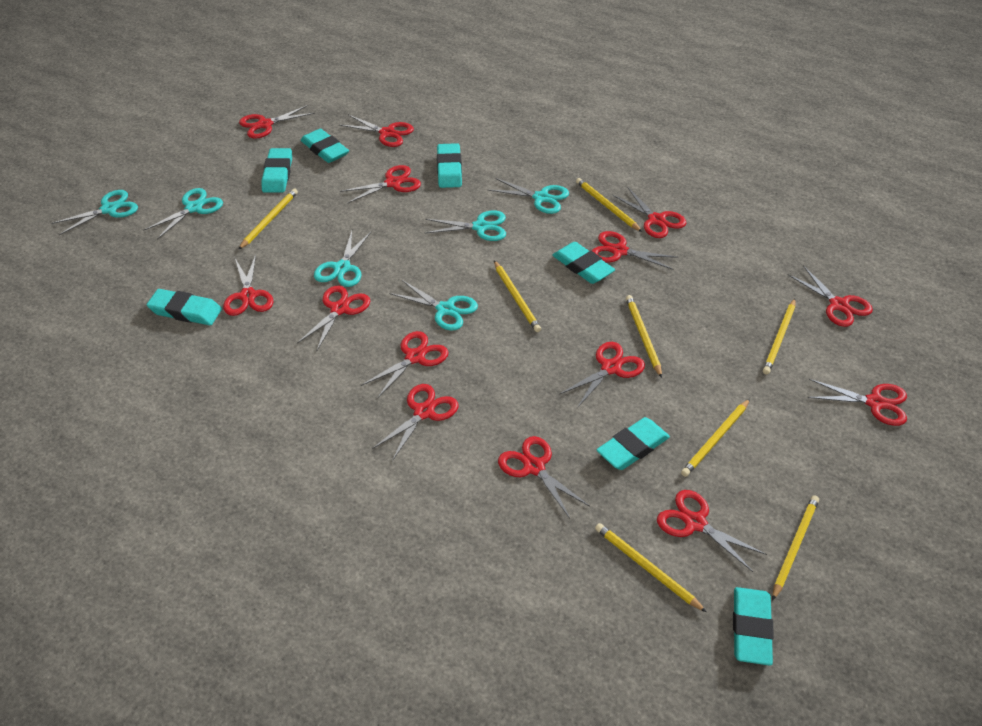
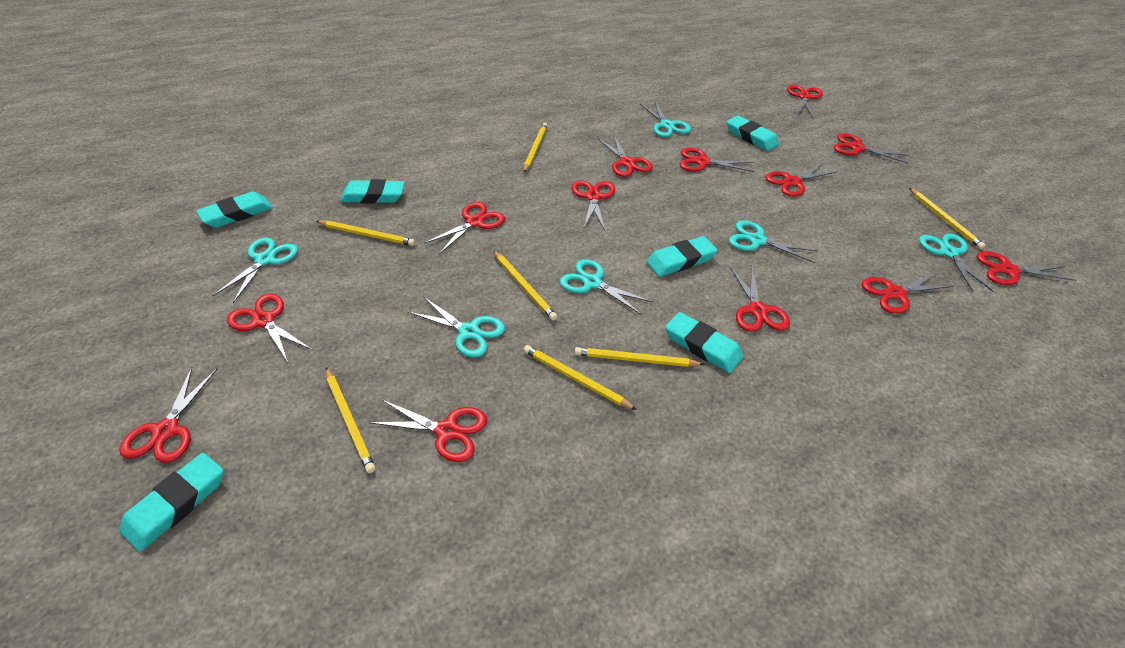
red scissors: 14 -> 13
turquoise eraser: 7 -> 6
yellow pencil: 8 -> 7

